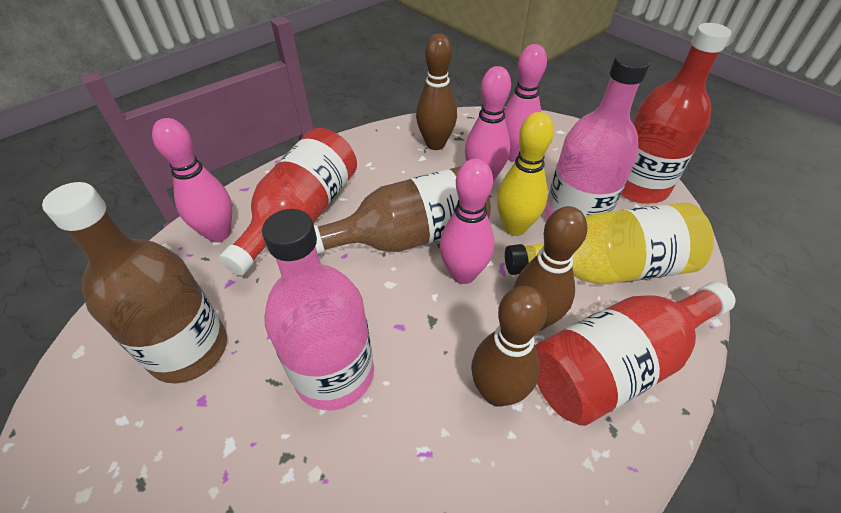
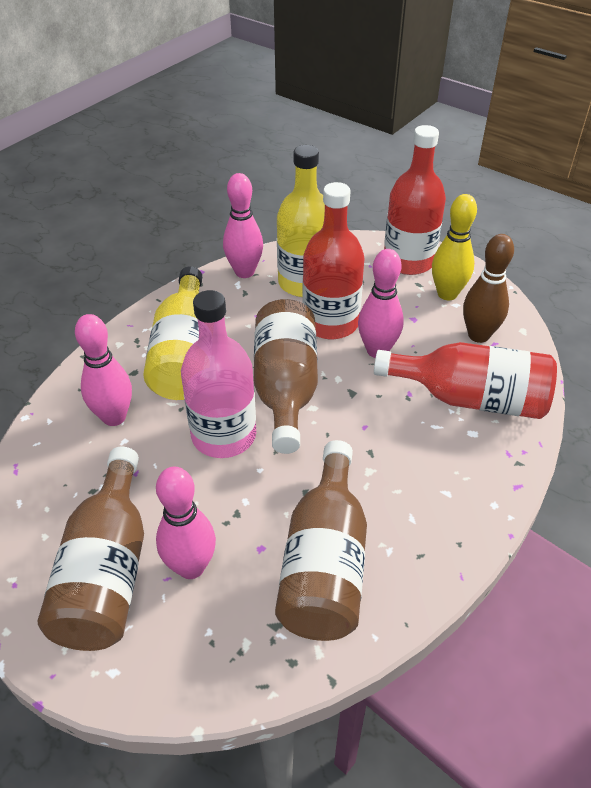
brown bottle: 2 -> 3
brown bowling pin: 3 -> 1
pink bottle: 2 -> 1
yellow bottle: 1 -> 2

